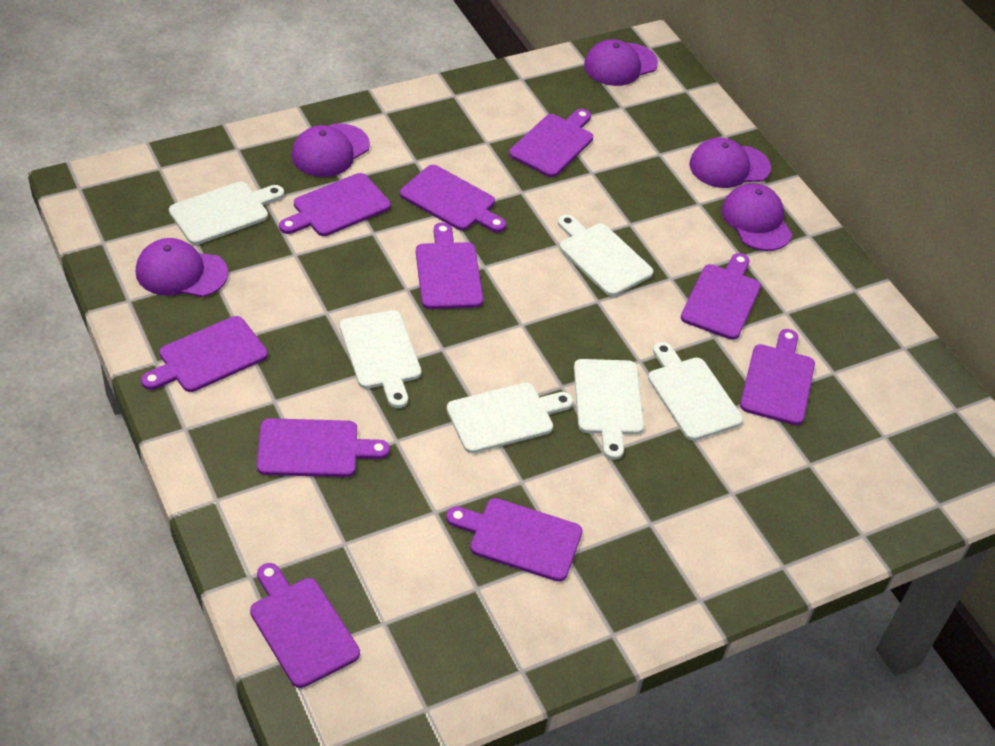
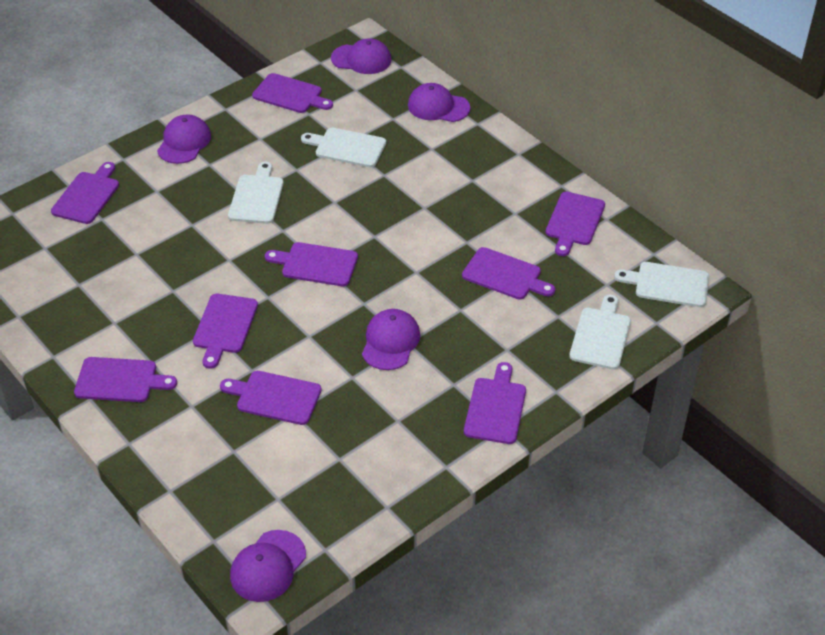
purple cutting board: 10 -> 9
white cutting board: 6 -> 4

